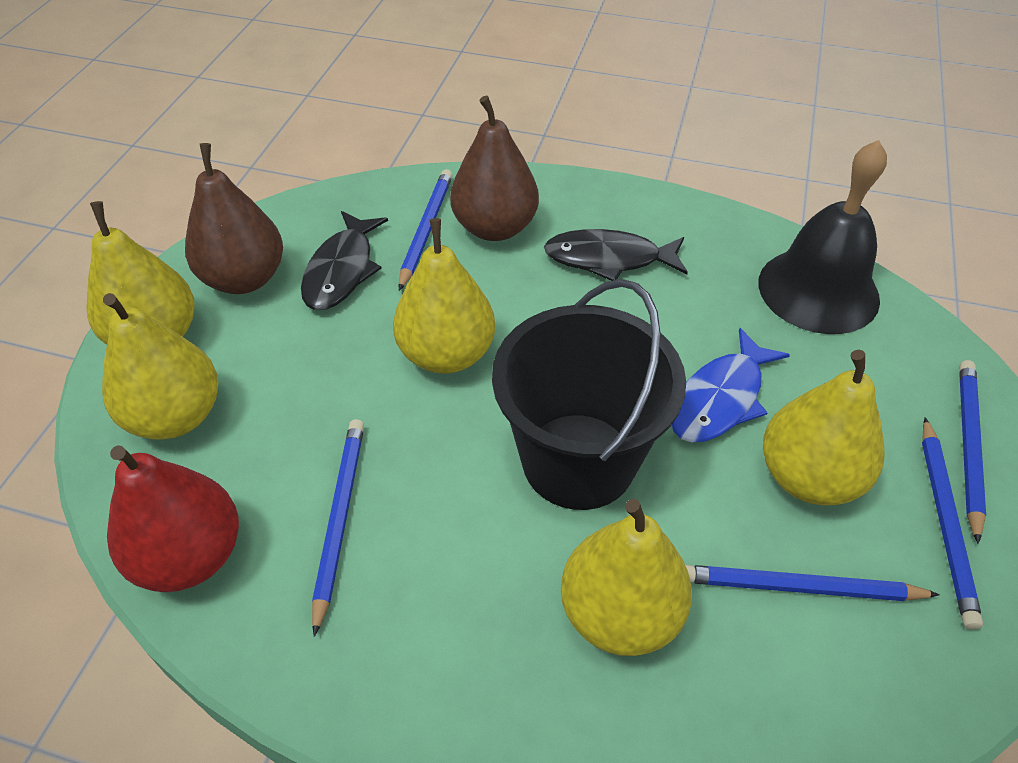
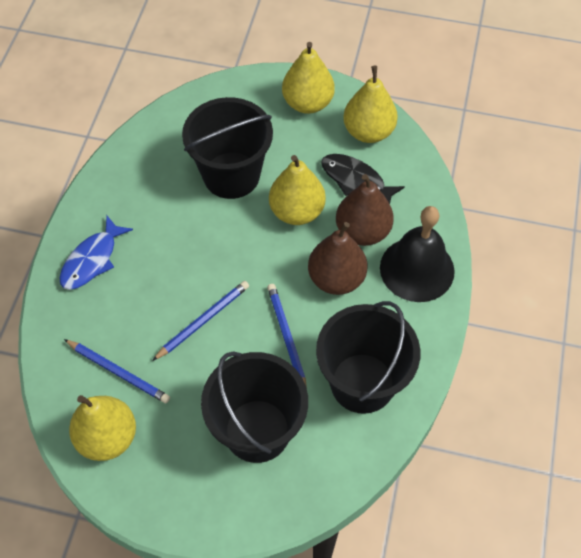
black bucket: 1 -> 3
black fish: 2 -> 1
blue pencil: 5 -> 3
red pear: 1 -> 0
yellow pear: 5 -> 4

